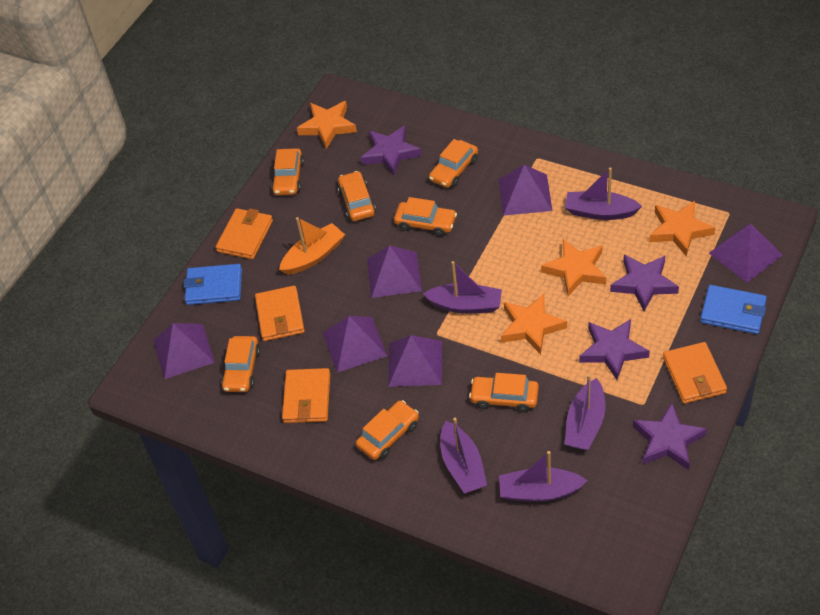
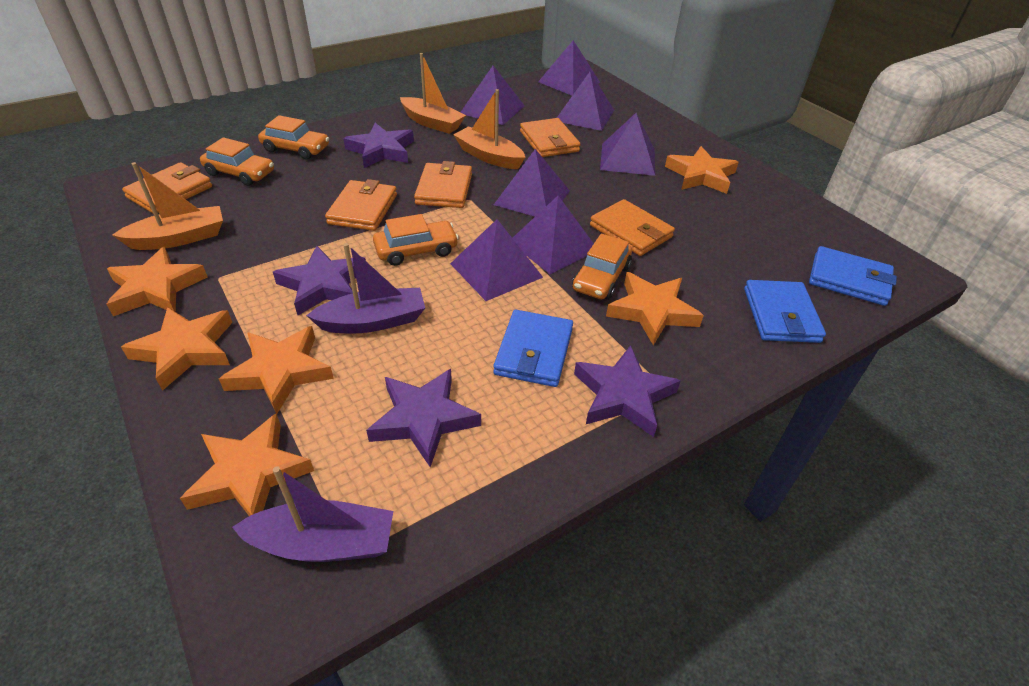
blue wallet: 2 -> 3
orange boat: 1 -> 3
orange car: 7 -> 4
orange star: 4 -> 6
orange wallet: 4 -> 5
purple boat: 5 -> 2
purple pyramid: 6 -> 7

